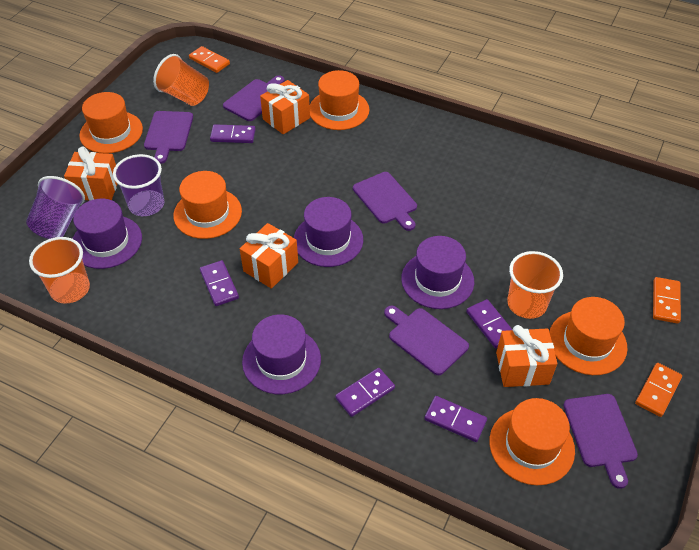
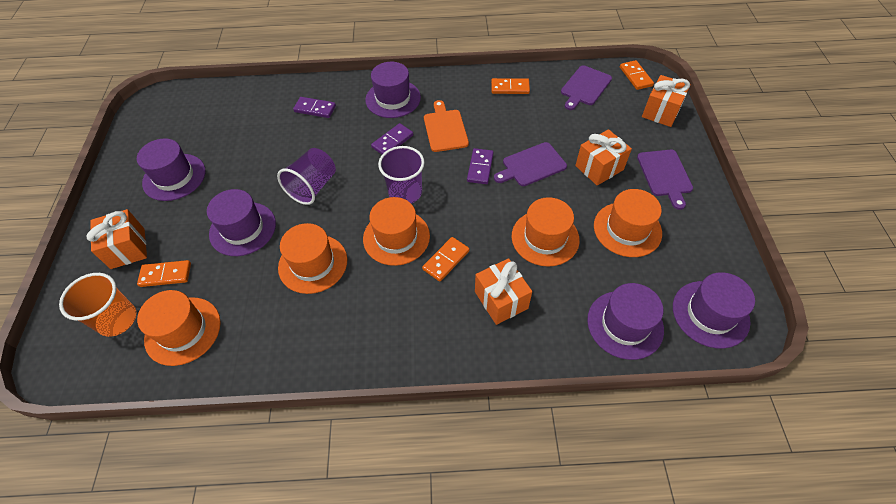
orange cup: 3 -> 1
orange cutting board: 0 -> 1
orange domino: 3 -> 4
purple cutting board: 5 -> 3
purple domino: 5 -> 3
purple hat: 4 -> 5

